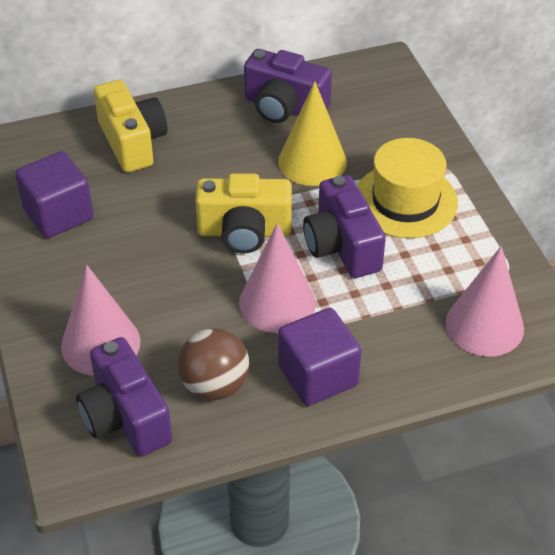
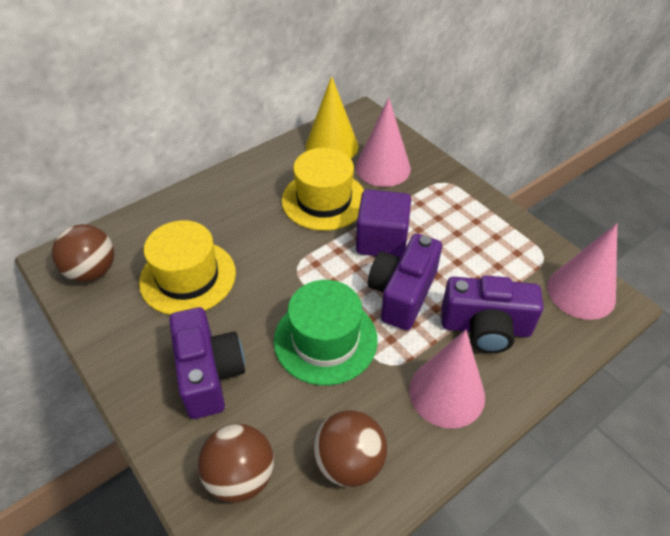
brown ball: 1 -> 3
green hat: 0 -> 1
purple cube: 2 -> 1
yellow camera: 2 -> 0
yellow hat: 1 -> 2

